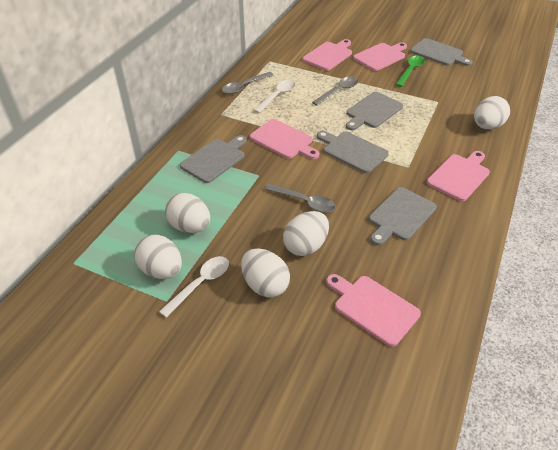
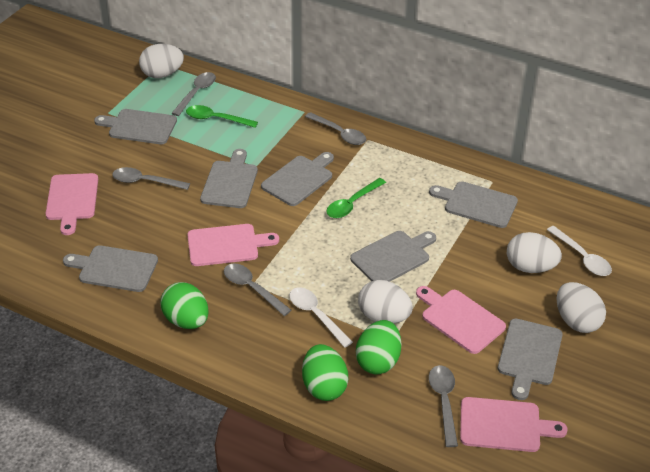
green egg: 0 -> 3
green spoon: 1 -> 2
grey cutting board: 5 -> 7
grey spoon: 3 -> 5
pink cutting board: 5 -> 4
white egg: 5 -> 4

